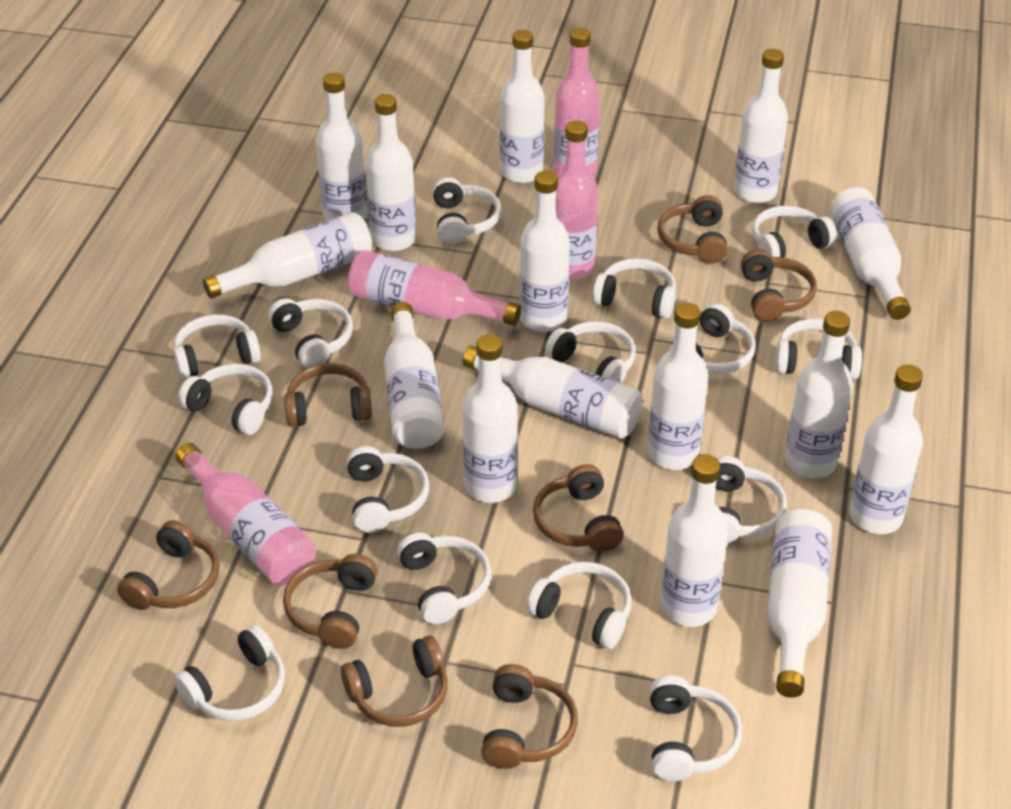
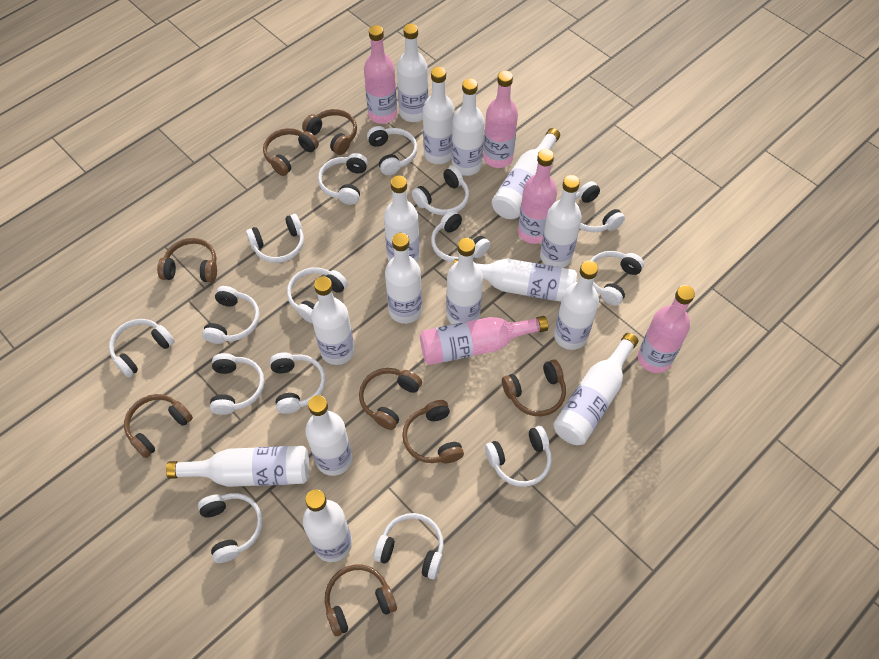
pink bottle: 4 -> 5

